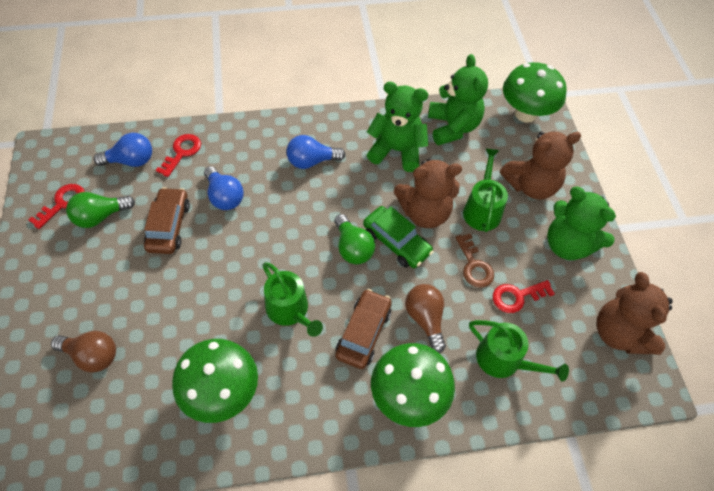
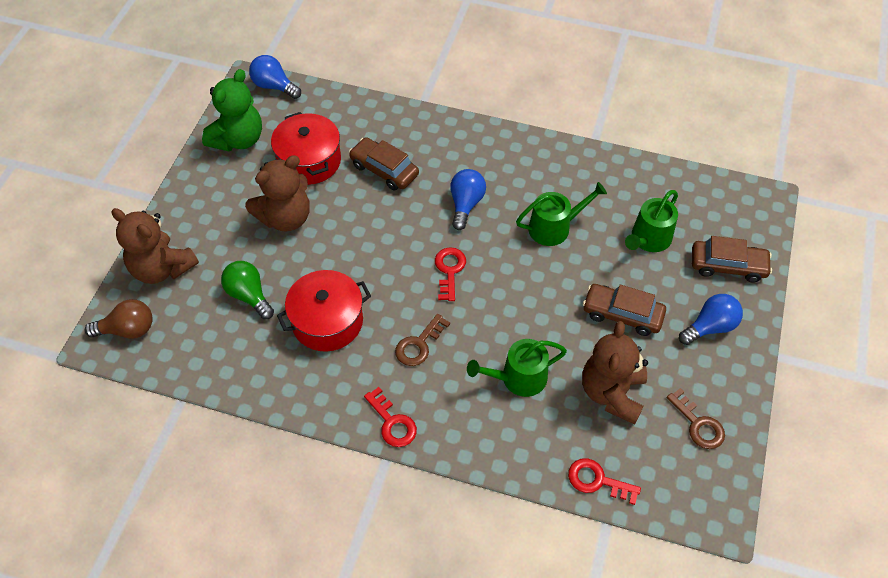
brown car: 2 -> 3
brown key: 1 -> 2
brown light bulb: 2 -> 1
green car: 1 -> 0
green light bulb: 2 -> 1
green mushroom: 3 -> 0
green teddy bear: 3 -> 1
red pot: 0 -> 2

